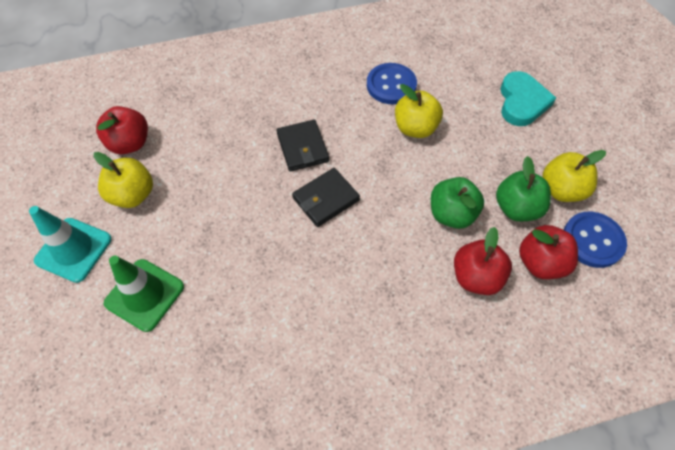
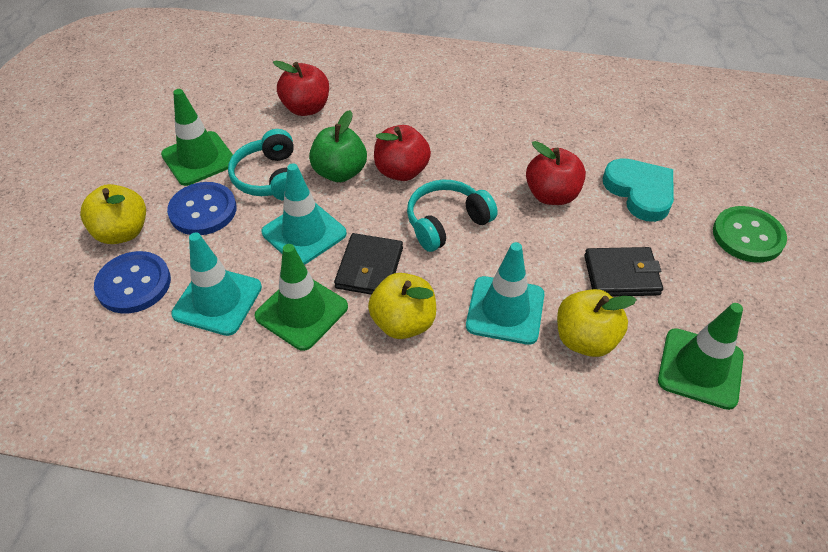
green apple: 2 -> 1
green button: 0 -> 1
green traffic cone: 1 -> 3
turquoise headphones: 0 -> 2
turquoise traffic cone: 1 -> 3

